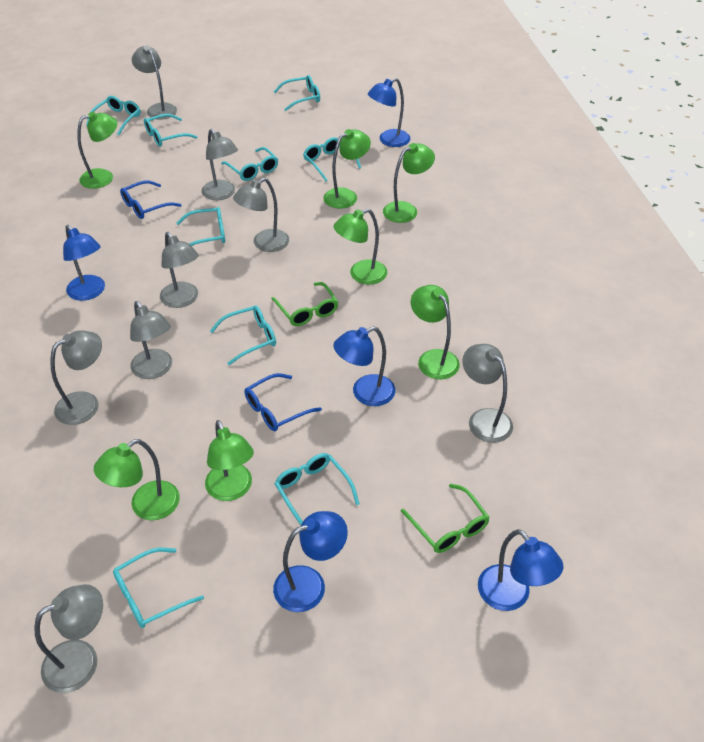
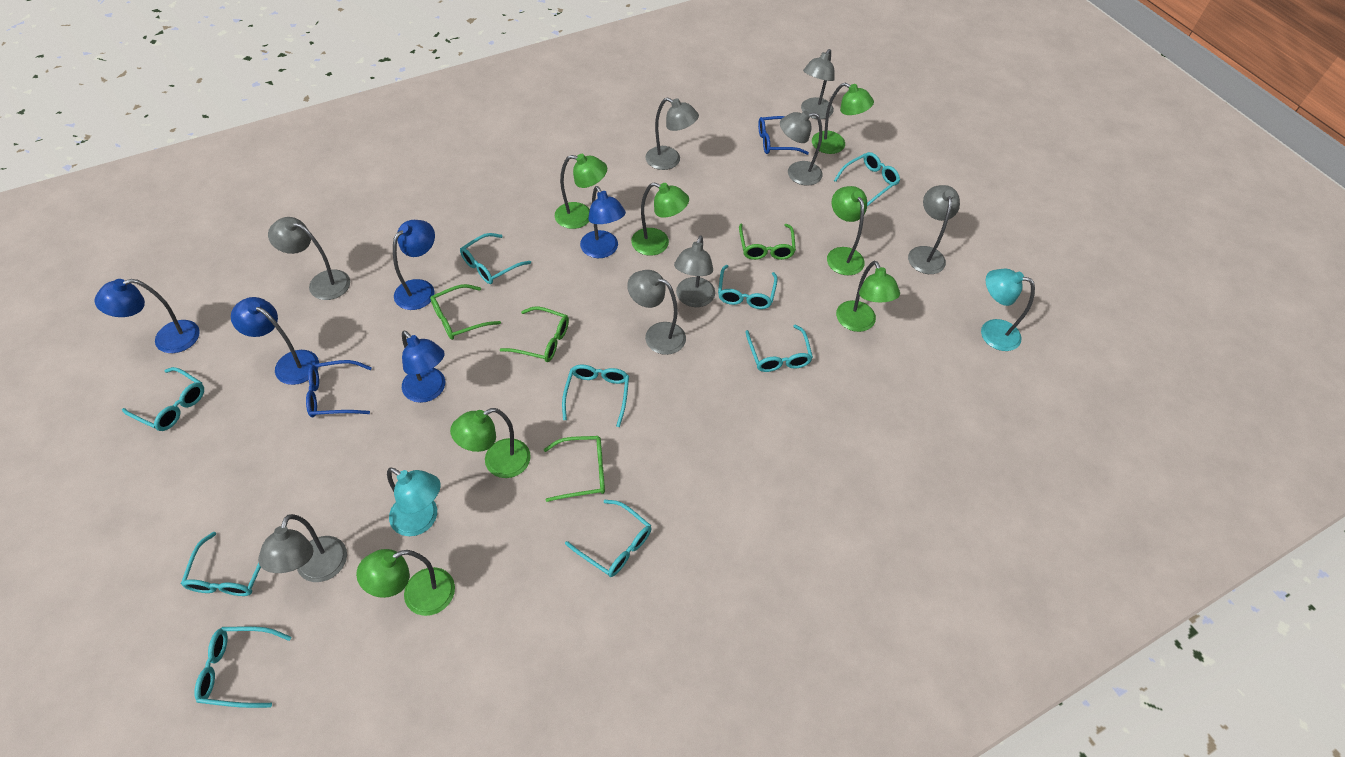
green glasses: 2 -> 4
turquoise lamp: 0 -> 2

